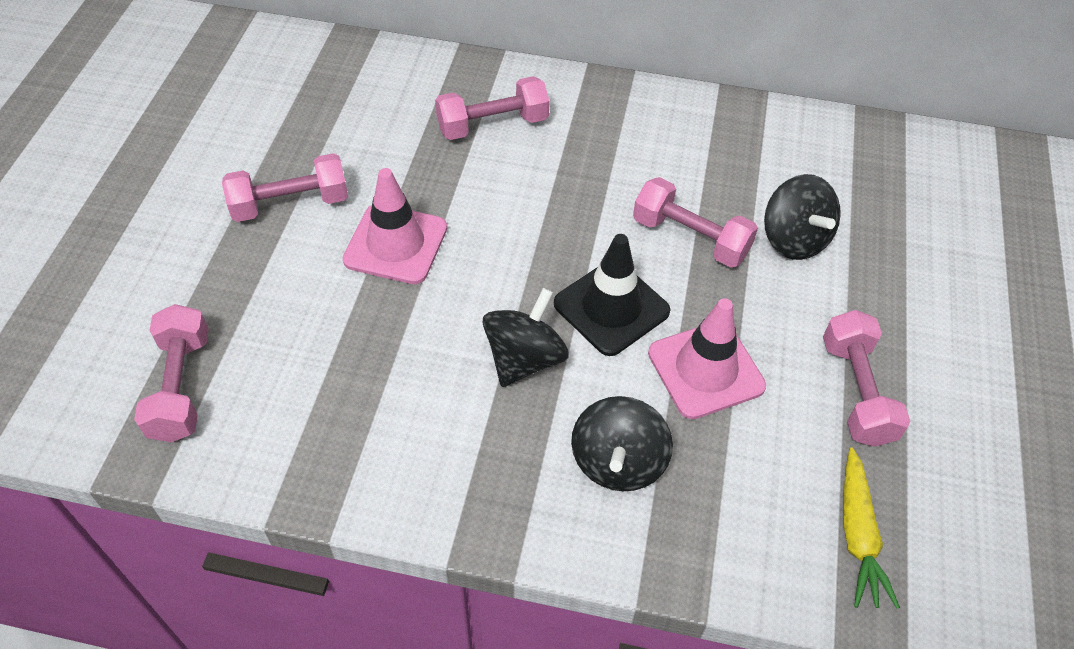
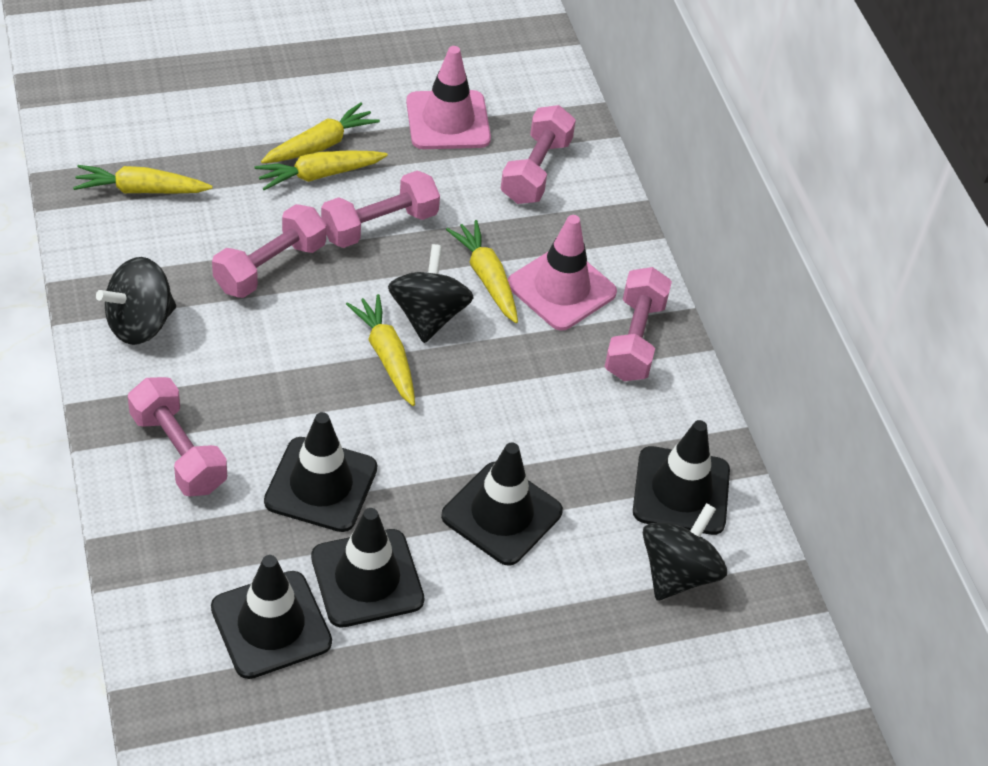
black traffic cone: 1 -> 5
yellow carrot: 1 -> 5

